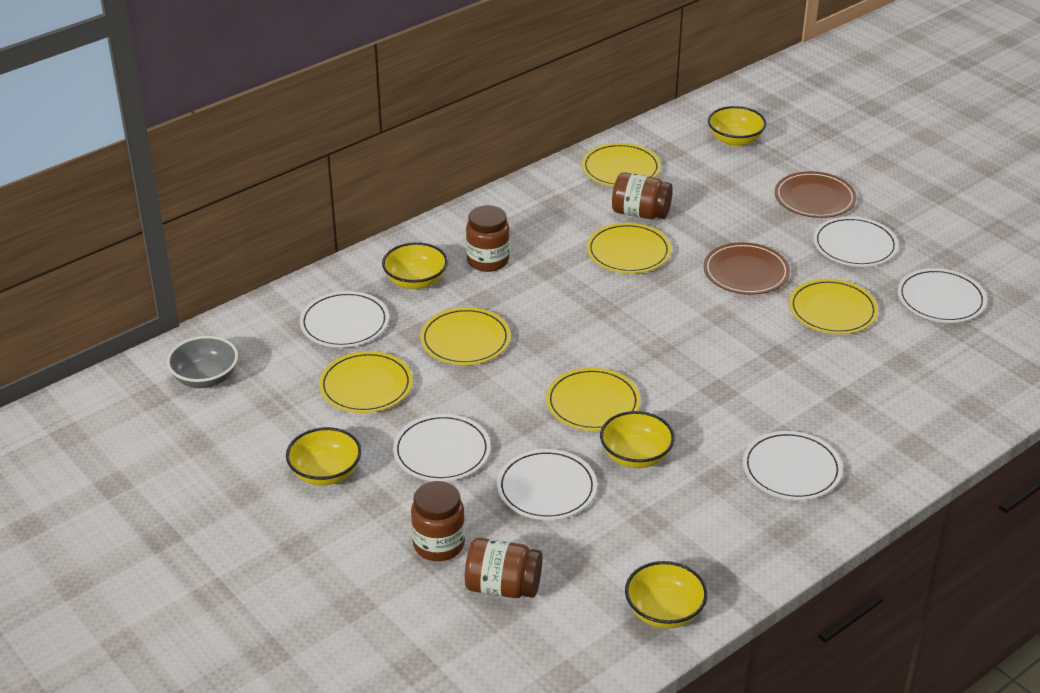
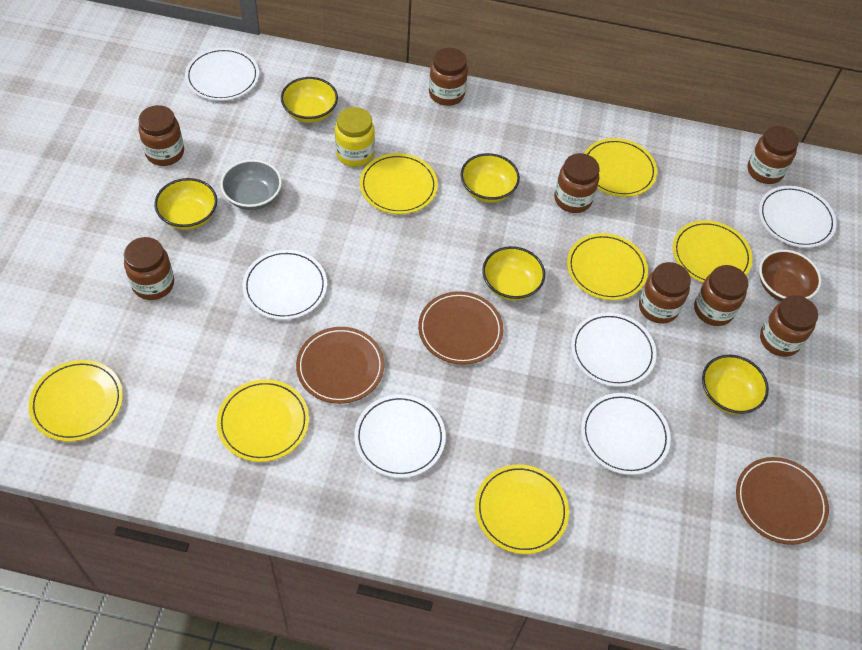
brown bowl: 0 -> 1
brown jar: 4 -> 8
brown plate: 2 -> 3
yellow jar: 0 -> 1
yellow plate: 6 -> 7

